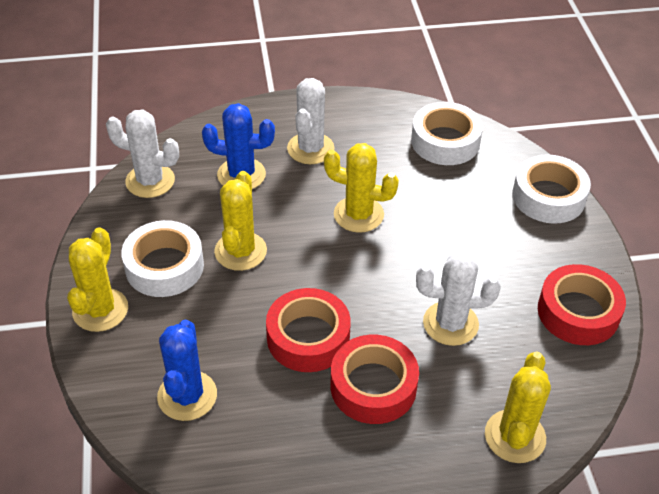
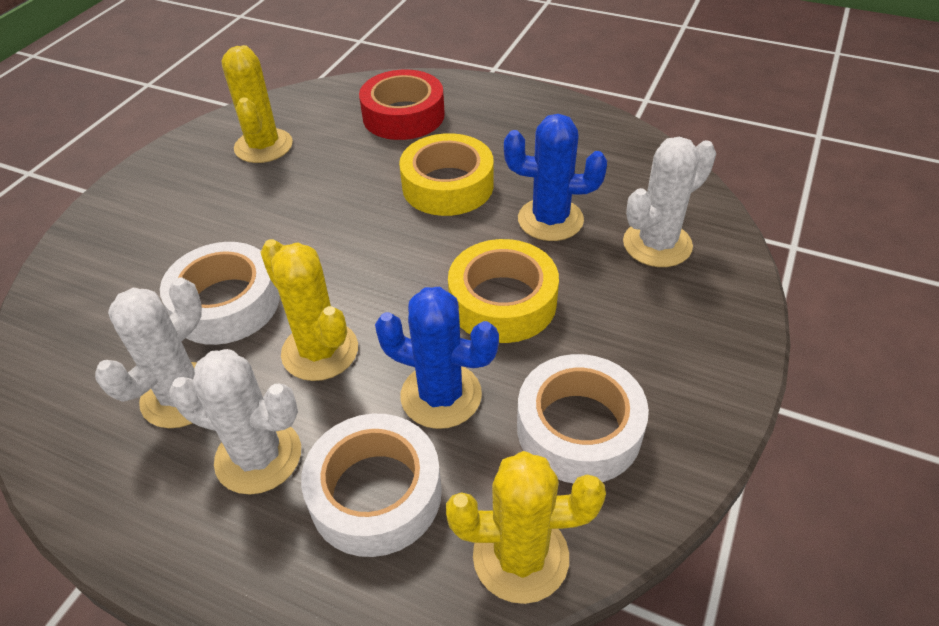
red tape: 3 -> 1
yellow cactus: 4 -> 3
yellow tape: 0 -> 2

